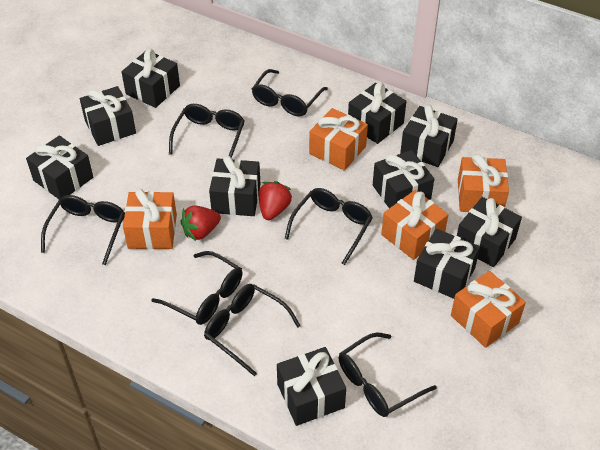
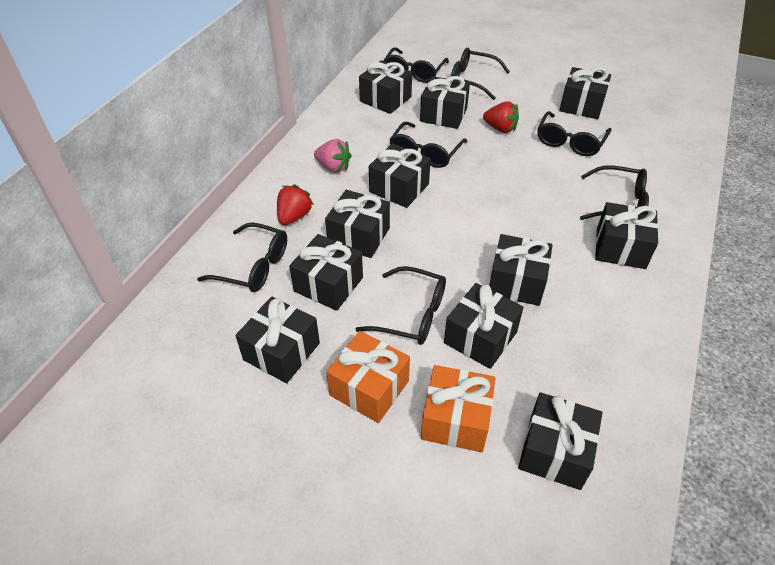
black gift: 10 -> 11
orange gift: 5 -> 2
pink strawberry: 0 -> 1

